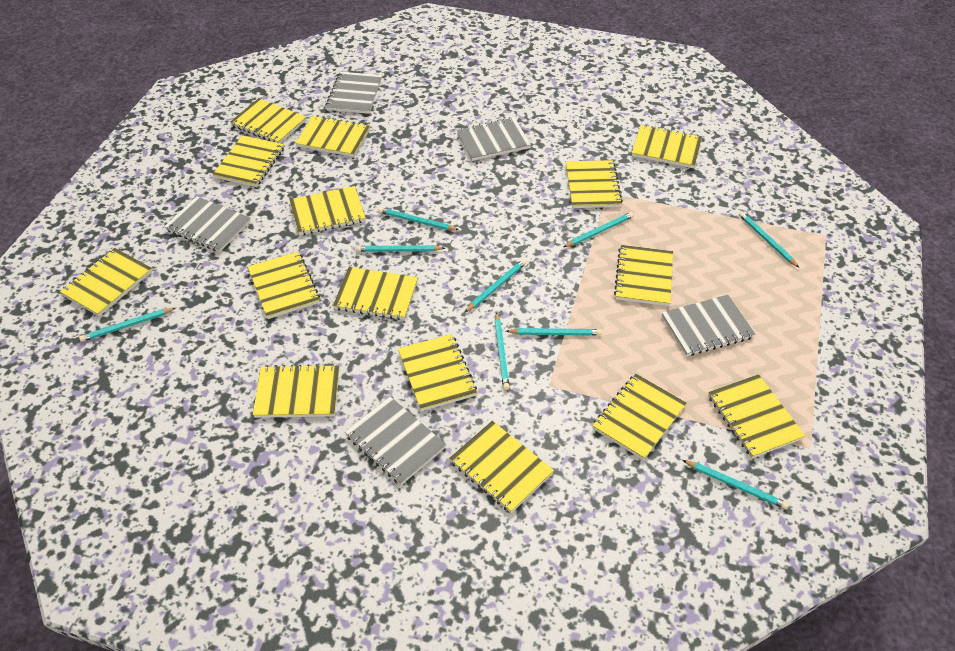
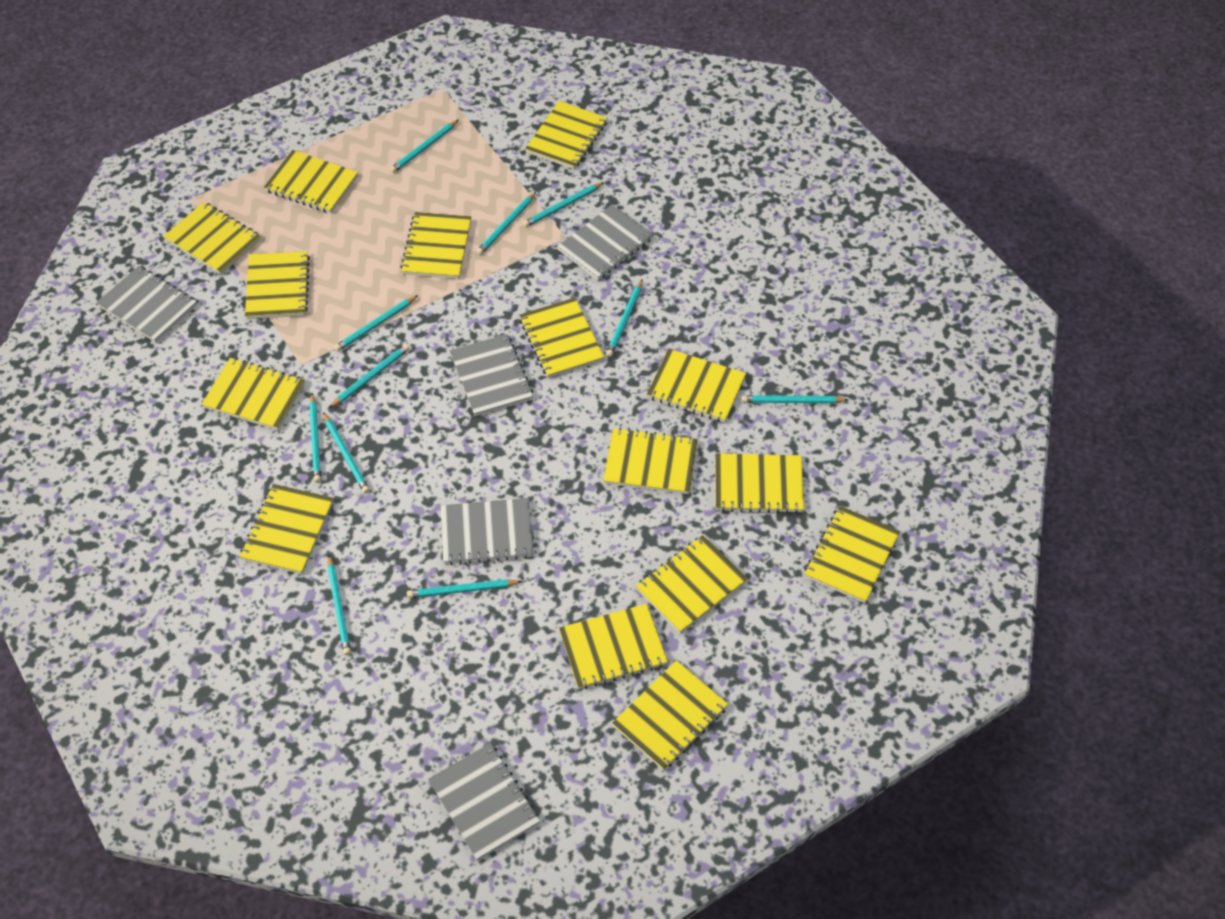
turquoise pencil: 9 -> 11

